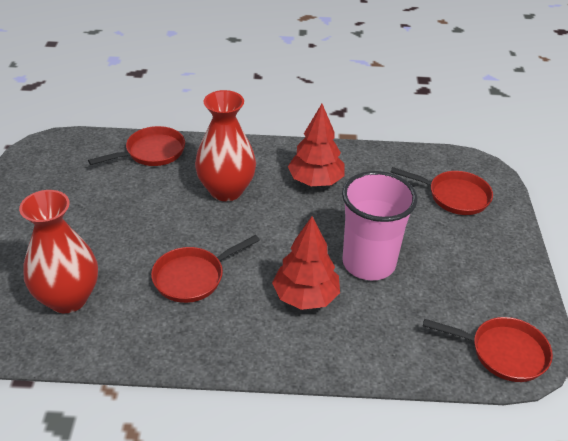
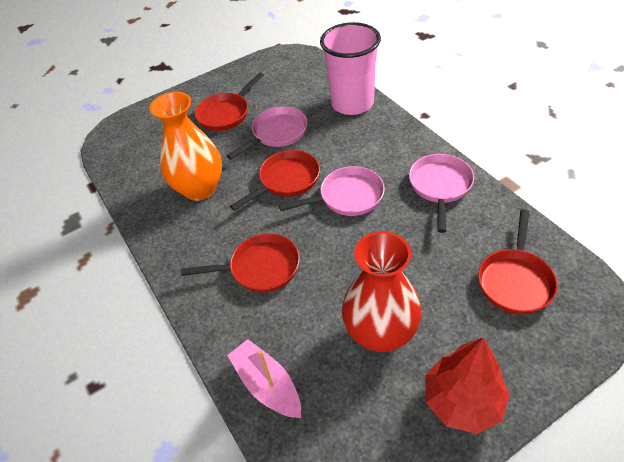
orange vase: 0 -> 1
pink boat: 0 -> 1
pink pan: 0 -> 3
red tree: 2 -> 1
red vase: 2 -> 1

